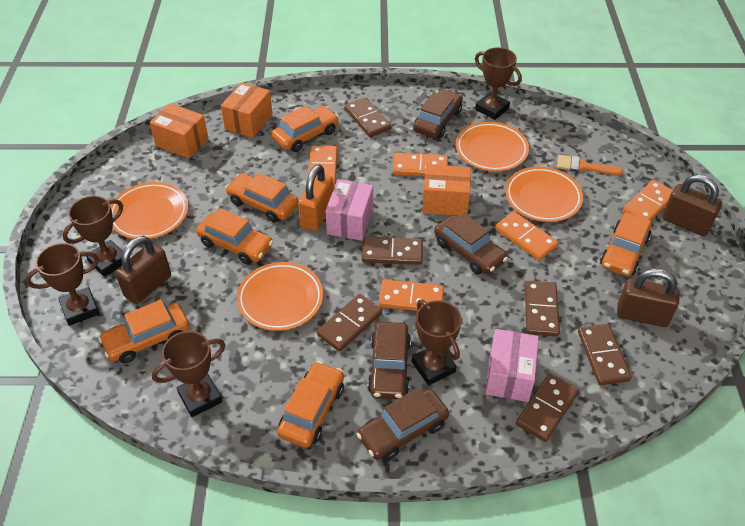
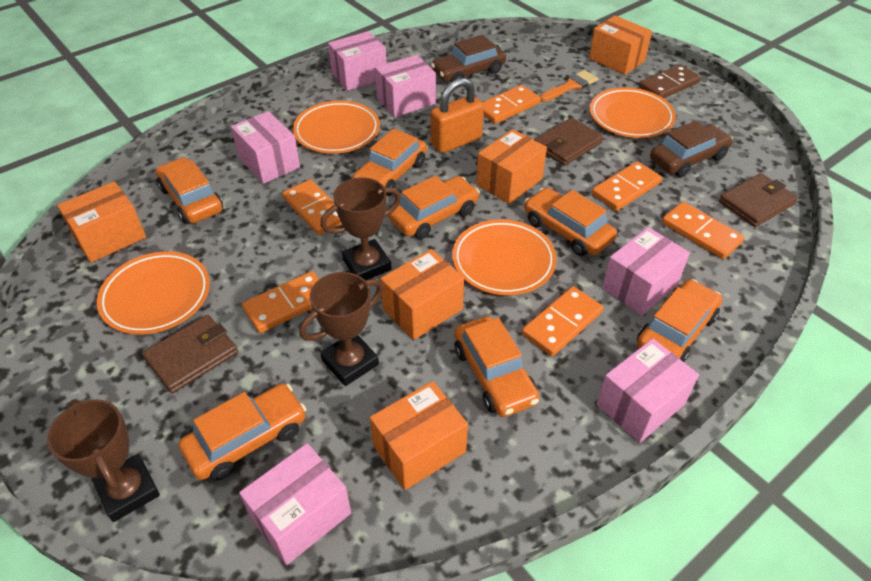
brown car: 4 -> 2
brown domino: 6 -> 1
brown padlock: 3 -> 0
brown trophy: 5 -> 3
brown wallet: 0 -> 3
orange box: 3 -> 5
orange car: 6 -> 7
orange domino: 5 -> 6
pink box: 2 -> 6

